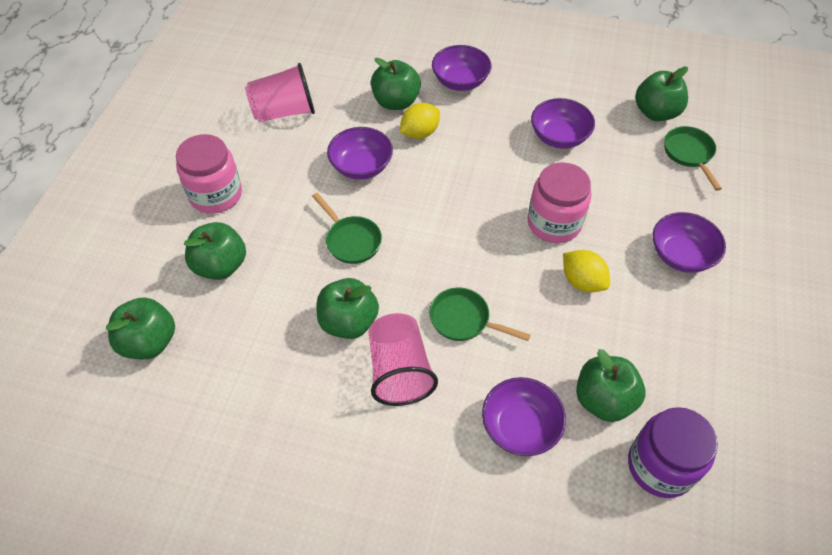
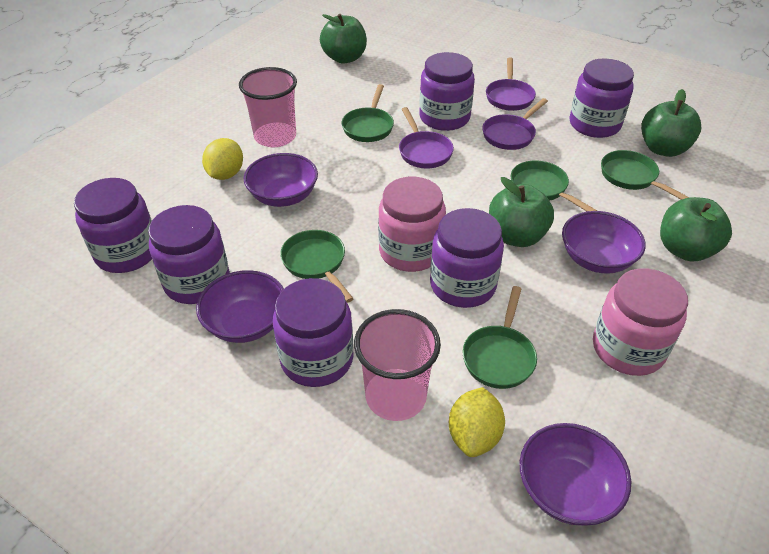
green apple: 6 -> 4
green pan: 3 -> 5
purple bowl: 5 -> 4
purple jar: 1 -> 6
purple pan: 0 -> 3

